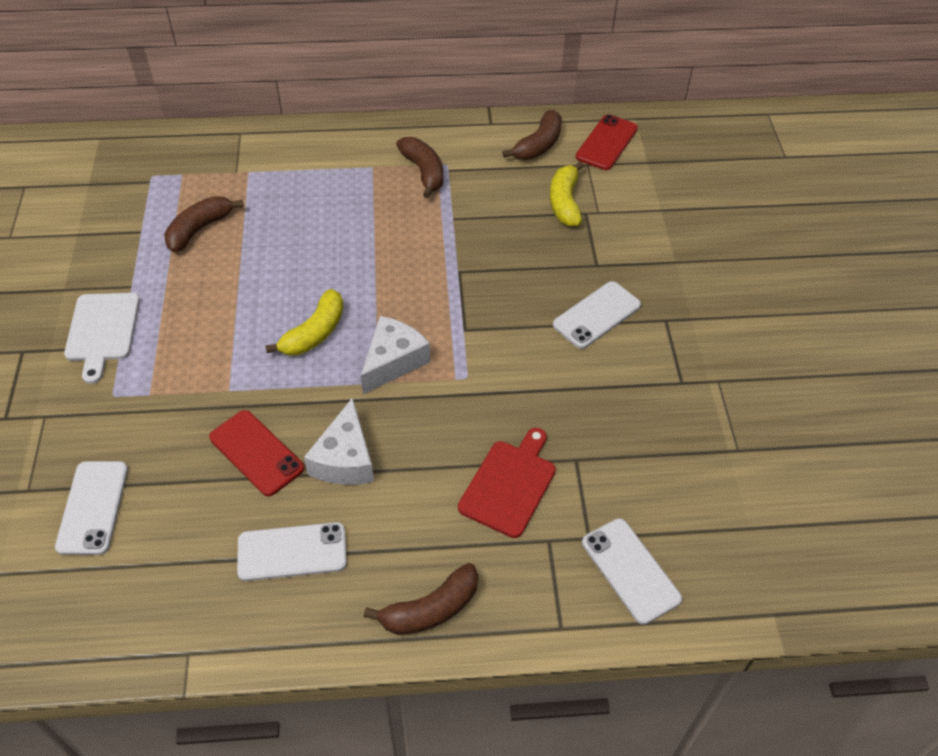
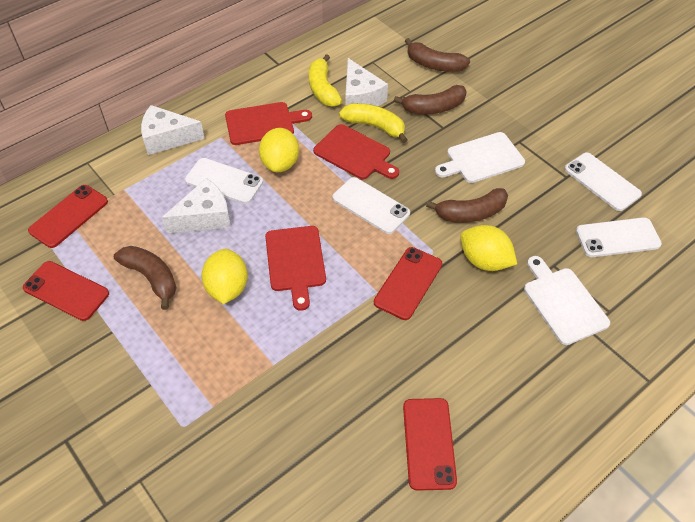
red cutting board: 1 -> 3
red phone: 2 -> 4
white cheese: 2 -> 3
white cutting board: 1 -> 2
yellow lemon: 0 -> 3

